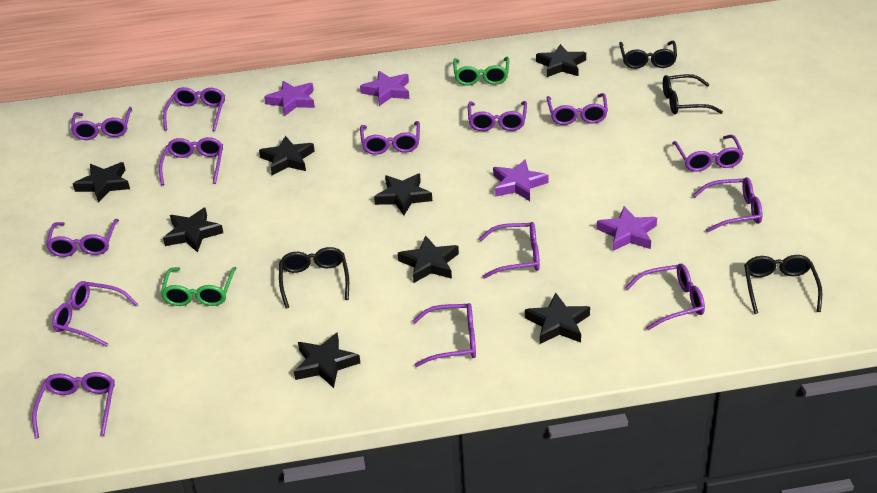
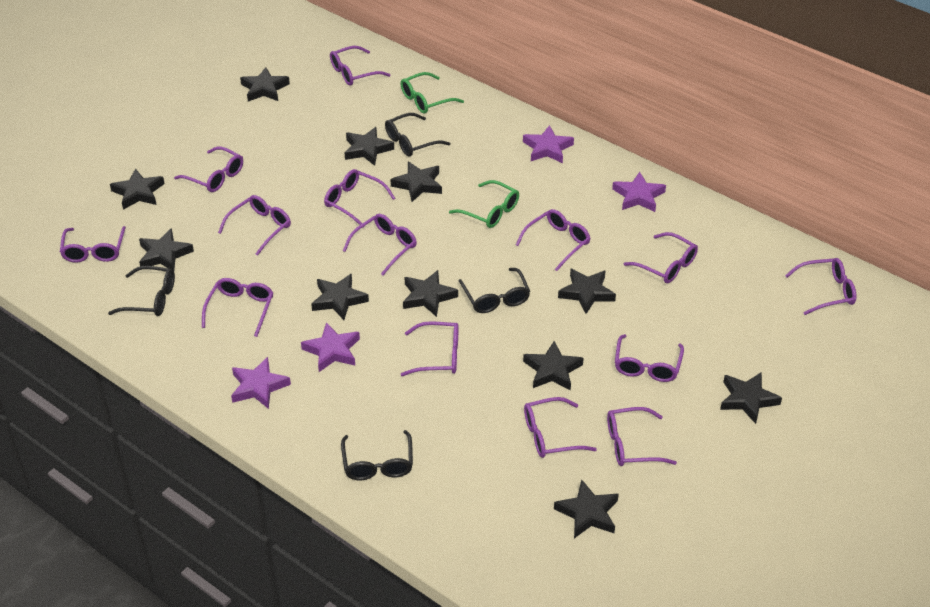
black star: 8 -> 11

